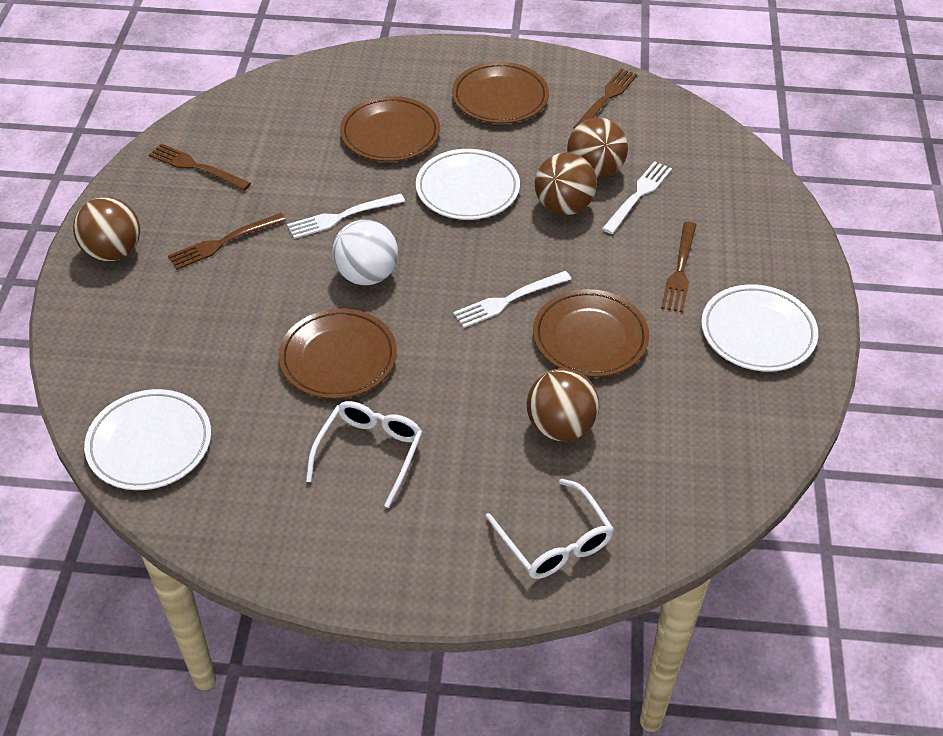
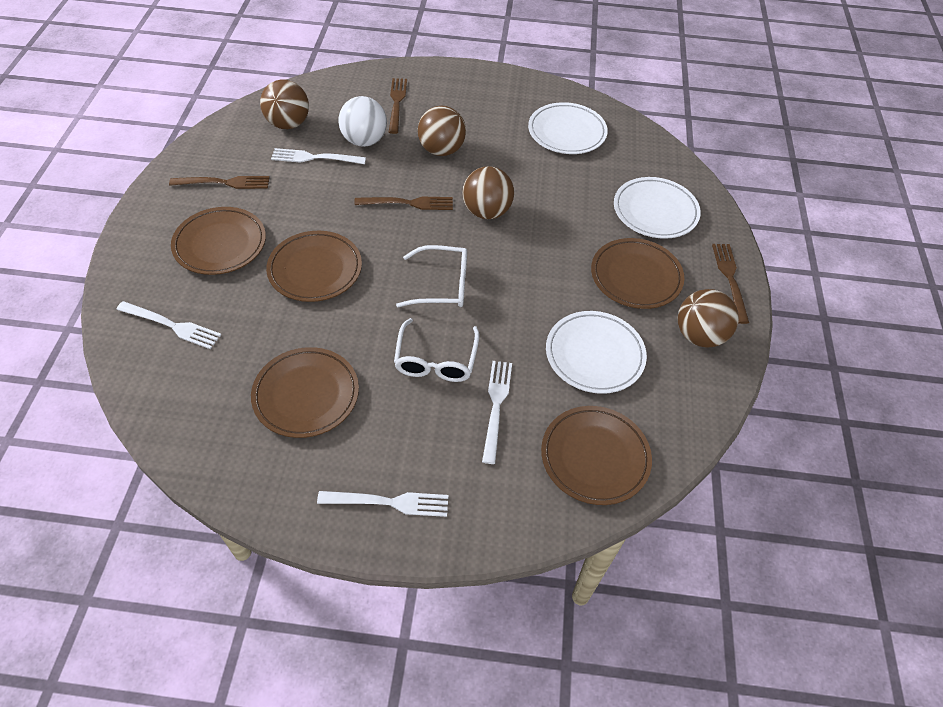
brown plate: 4 -> 5
white fork: 3 -> 4

